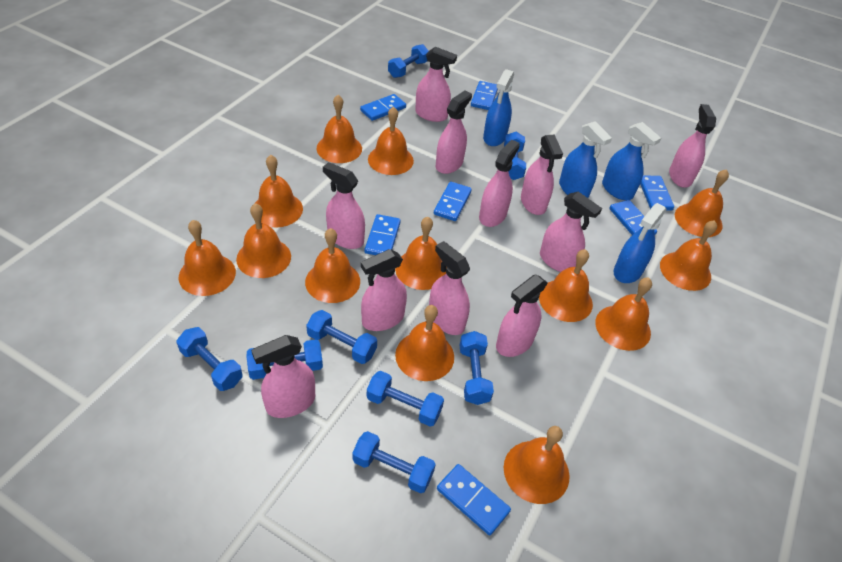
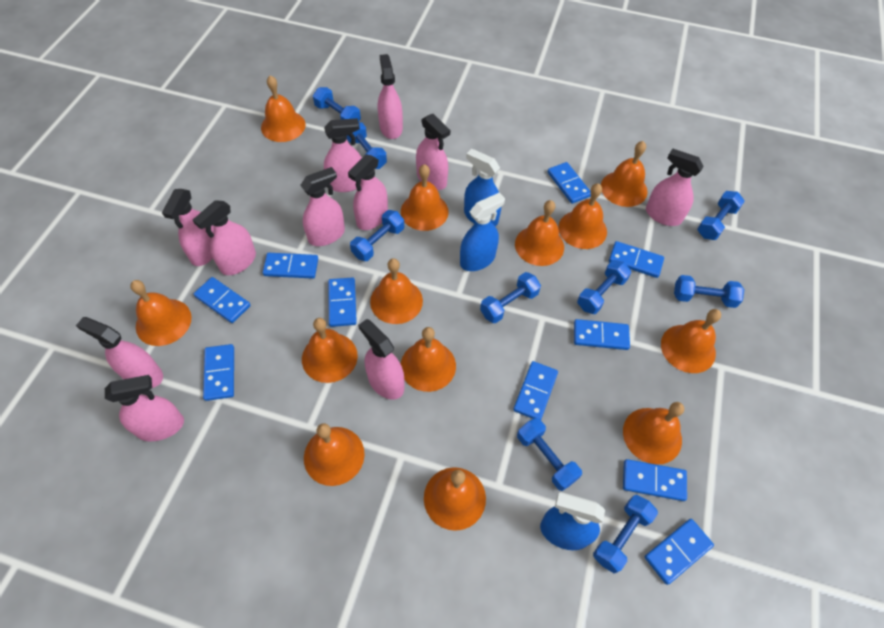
blue domino: 7 -> 10
blue dumbbell: 8 -> 9
blue spray bottle: 4 -> 3

